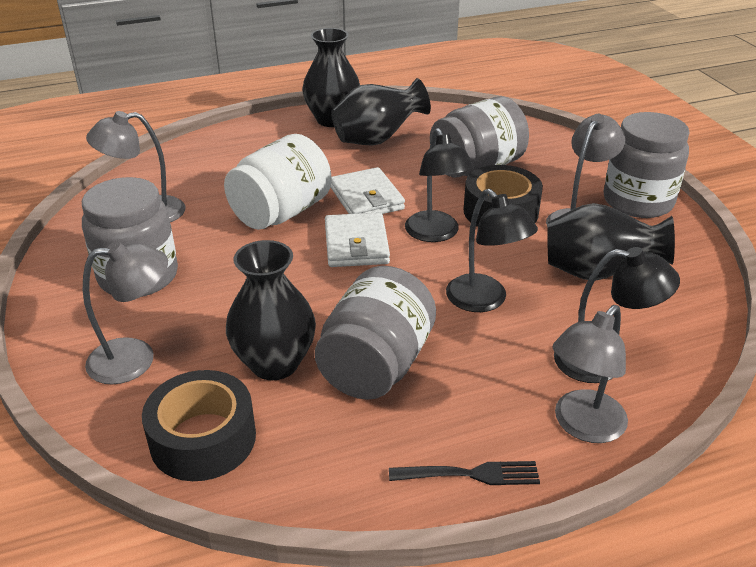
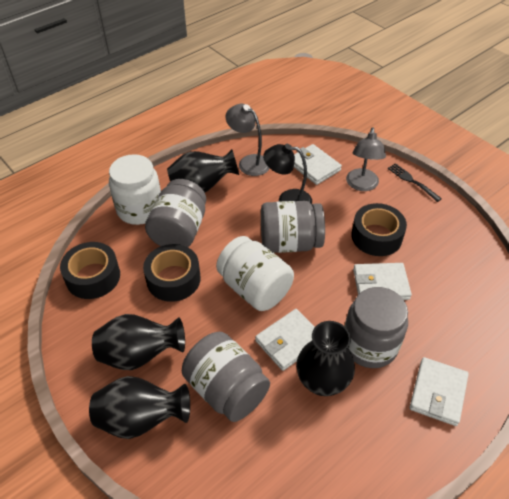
black lamp: 3 -> 1
black tape: 2 -> 3
grey lamp: 4 -> 2
white jar: 1 -> 2
white wallet: 2 -> 4

